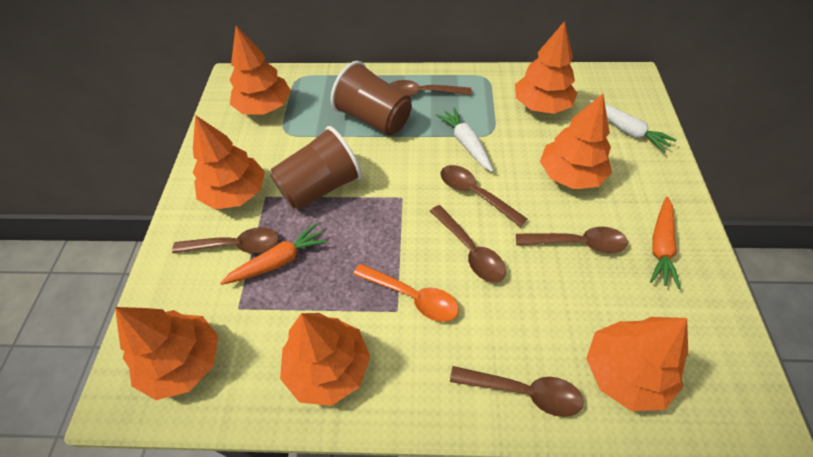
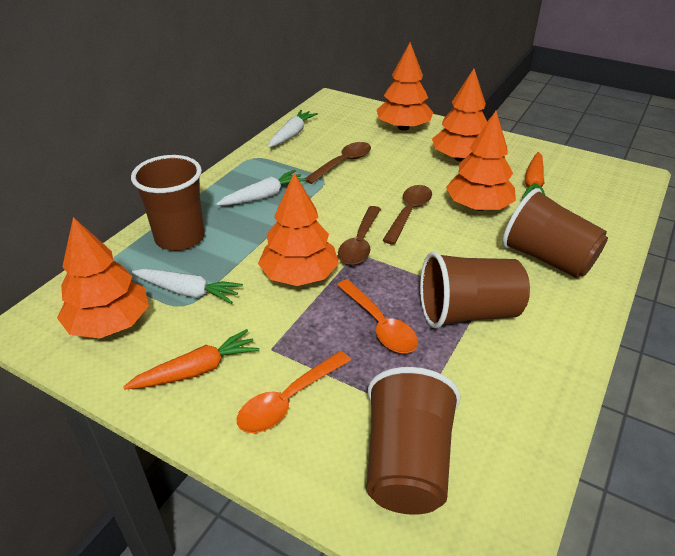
brown cup: 2 -> 4
brown spoon: 6 -> 3
orange spoon: 1 -> 2
orange tree: 7 -> 5
white carrot: 2 -> 3

